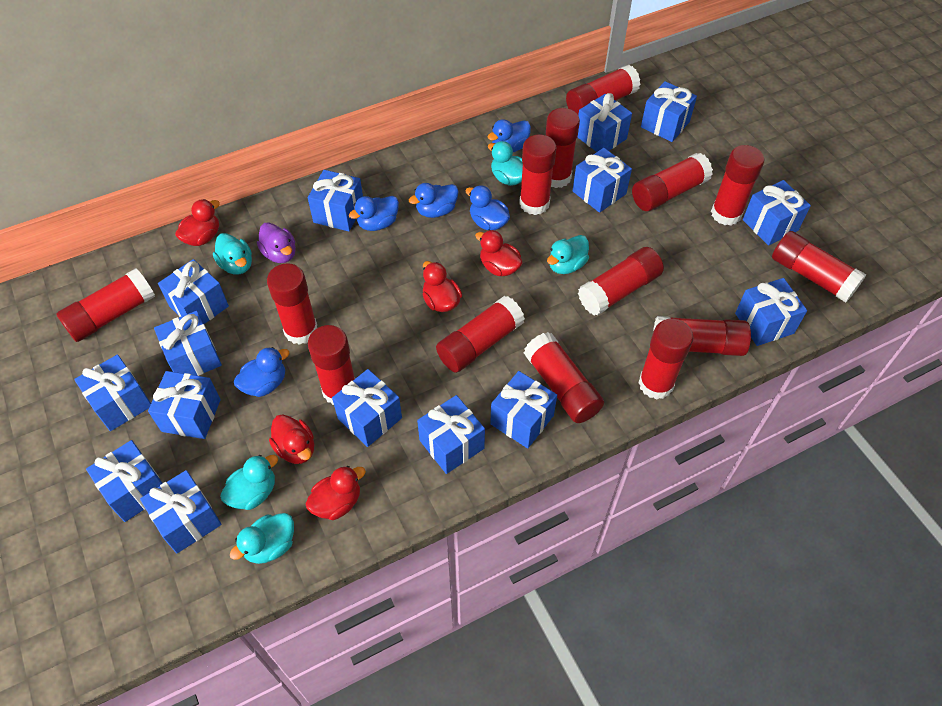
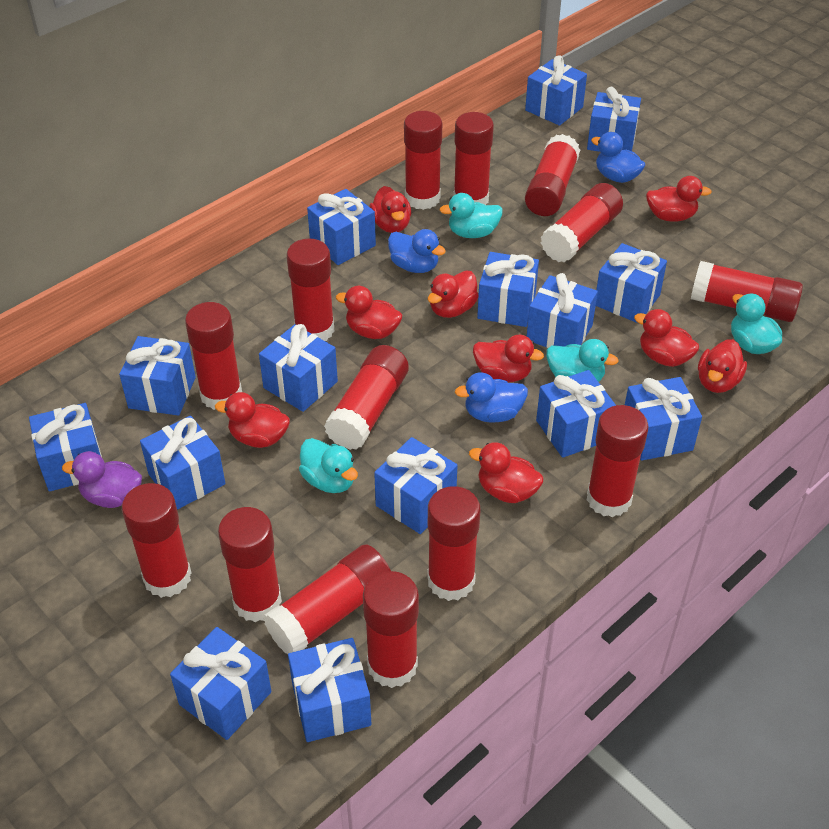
blue duck: 5 -> 3
red duck: 5 -> 9
turquoise duck: 5 -> 4

